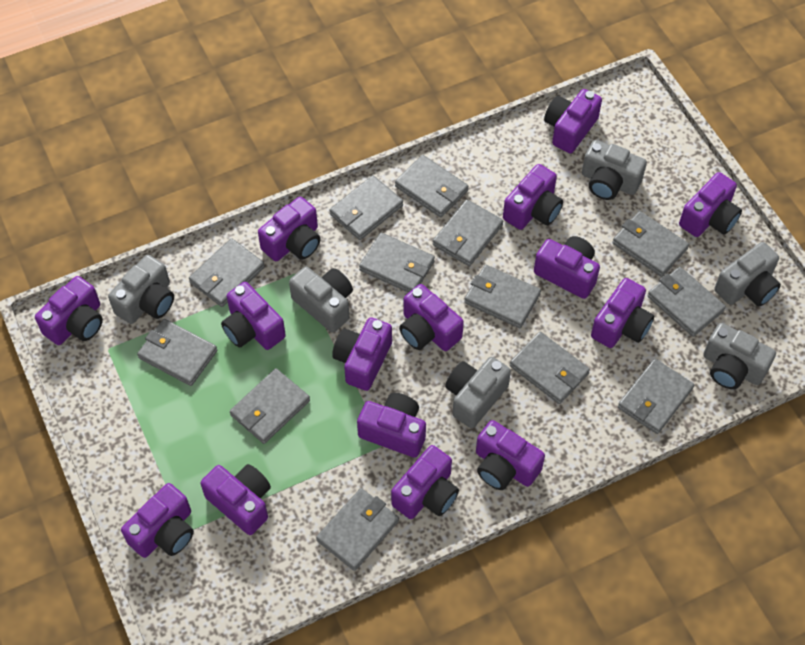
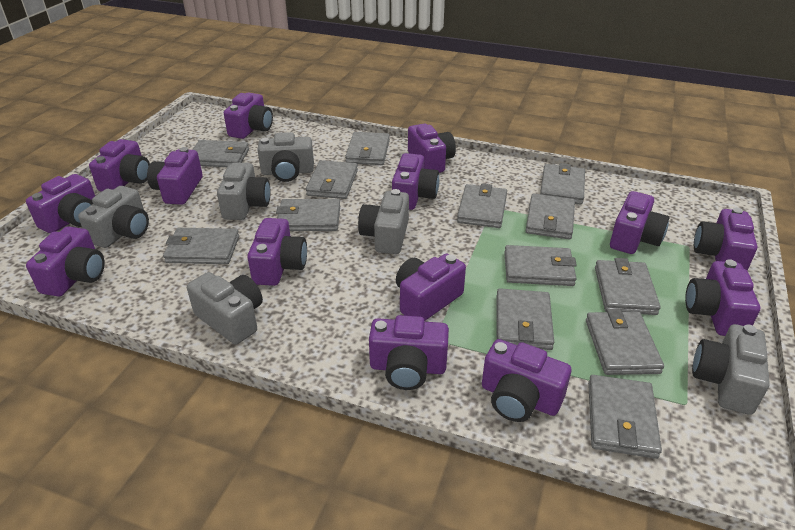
purple camera: 15 -> 14

